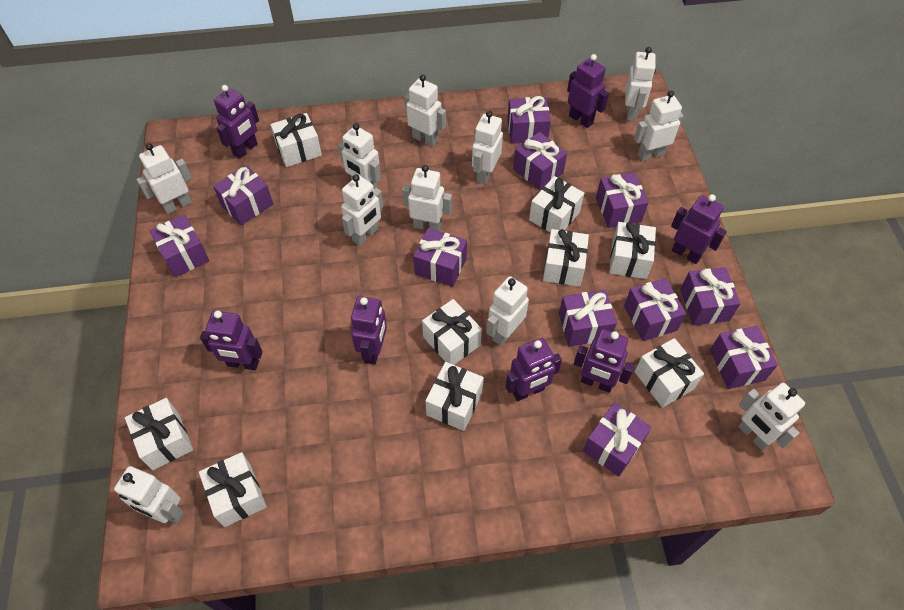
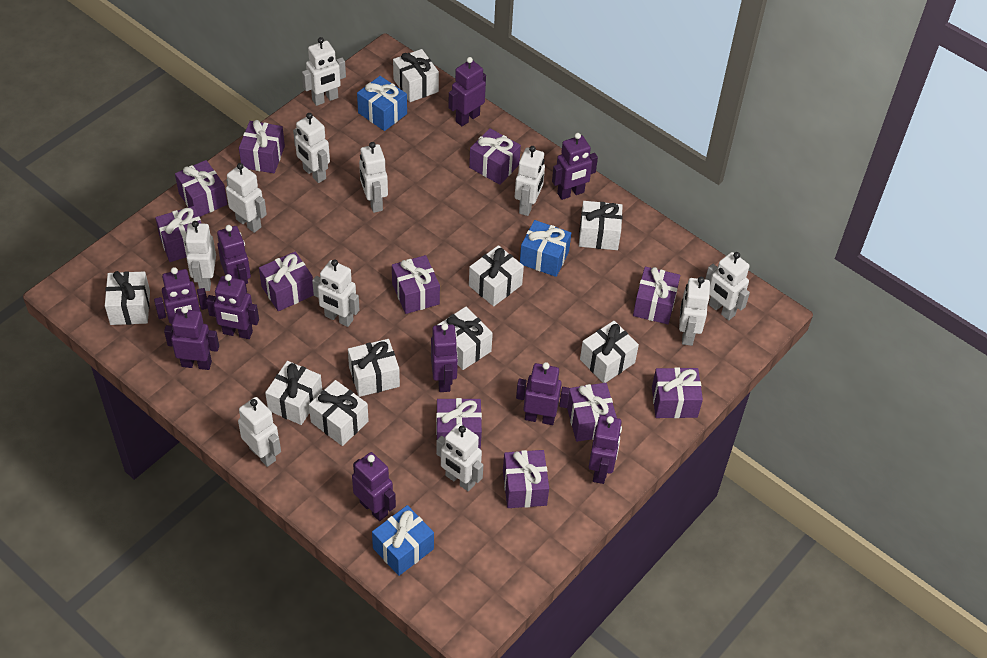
blue gift: 0 -> 3
purple robot: 7 -> 10

